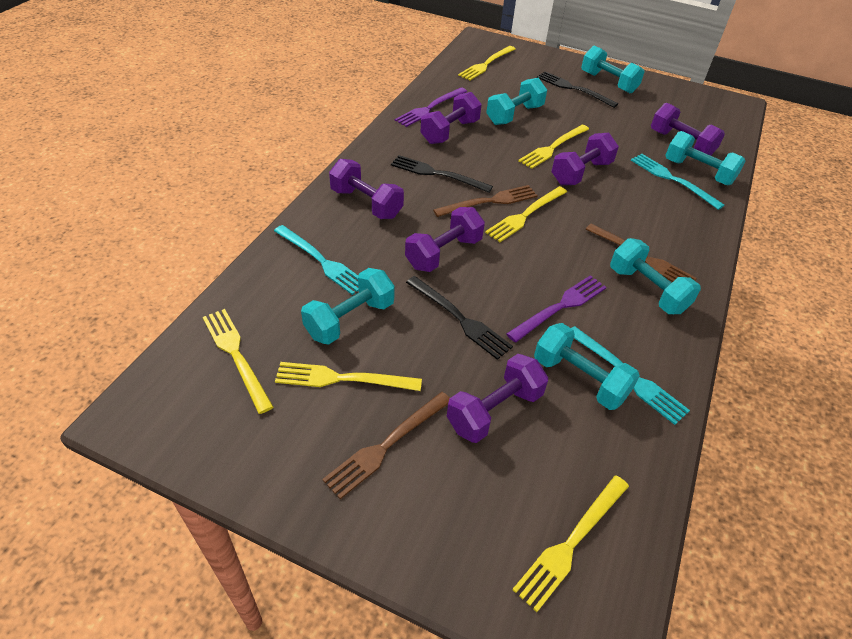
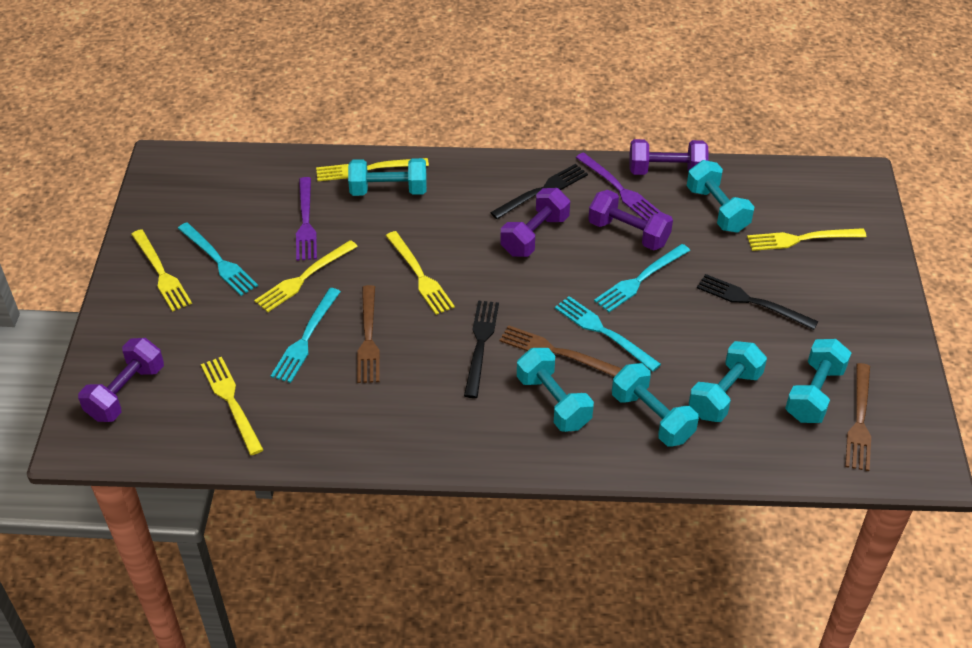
purple dumbbell: 6 -> 4
turquoise fork: 3 -> 4

